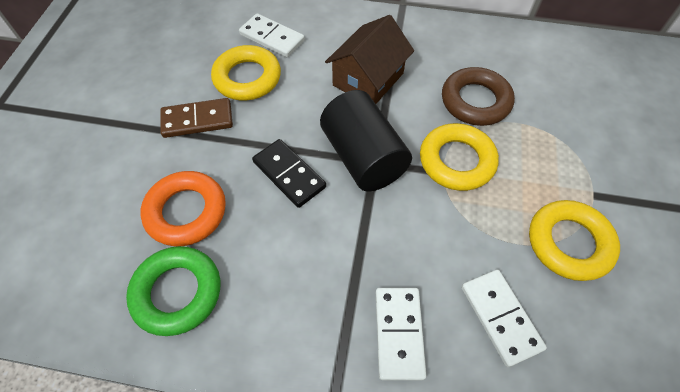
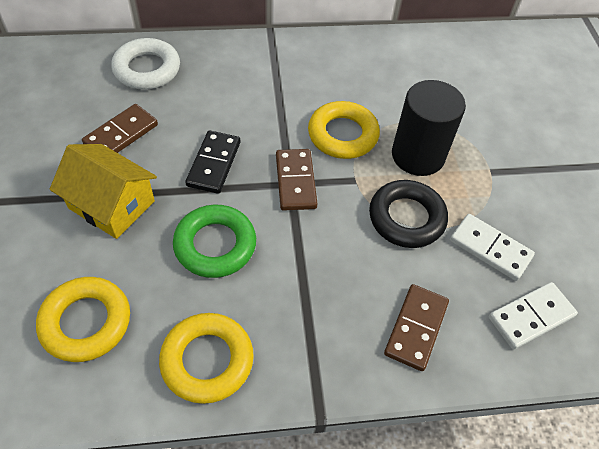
black ring: 0 -> 1
brown domino: 1 -> 3
brown house: 1 -> 0
brown ring: 1 -> 0
orange ring: 1 -> 0
white domino: 3 -> 2
white ring: 0 -> 1
yellow house: 0 -> 1

